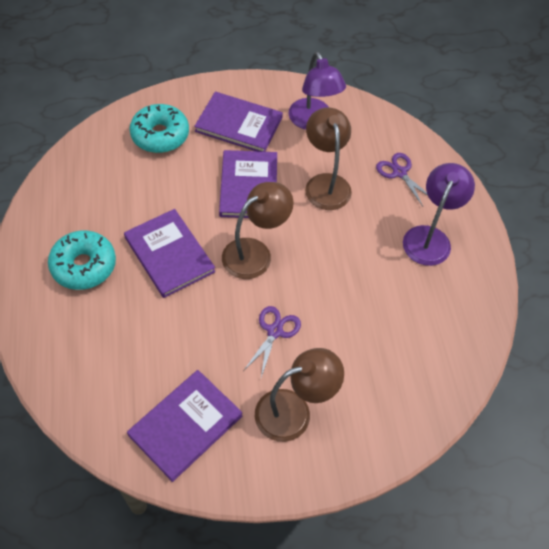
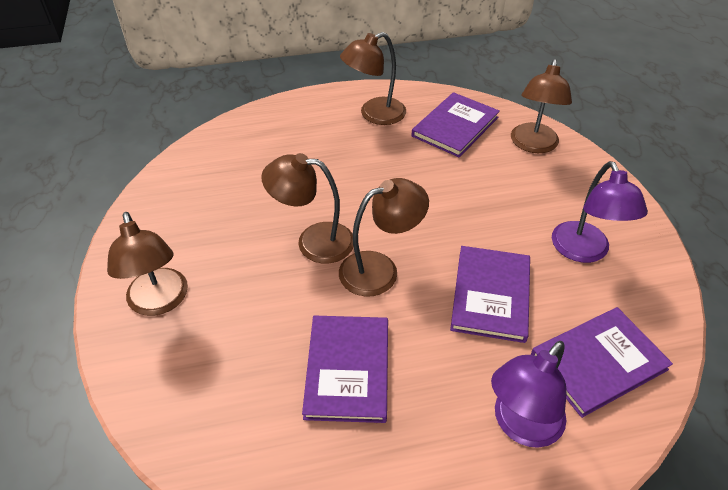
brown lamp: 3 -> 5
purple scissors: 2 -> 0
turquoise donut: 2 -> 0

